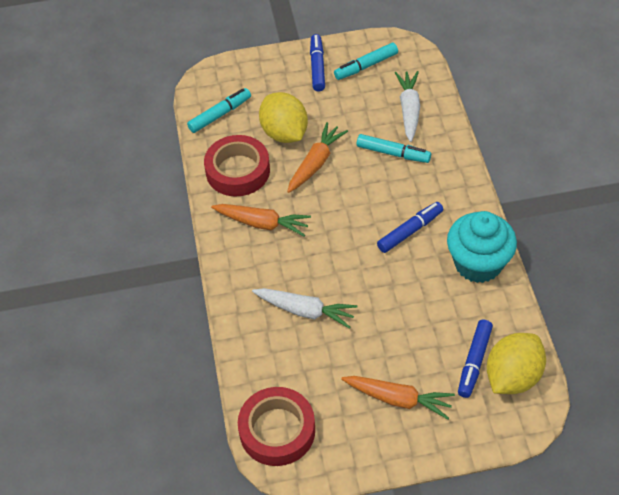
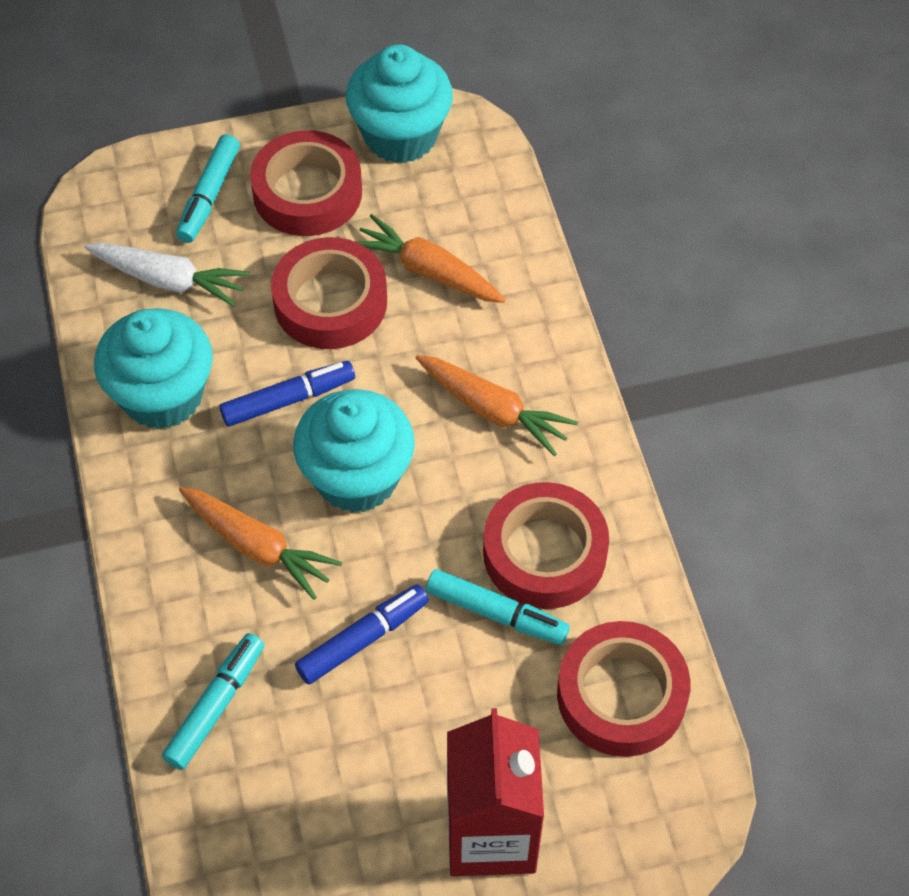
blue marker: 3 -> 2
red carton: 0 -> 1
red tape: 2 -> 4
turquoise cupcake: 1 -> 3
white carrot: 2 -> 1
yellow lemon: 2 -> 0

